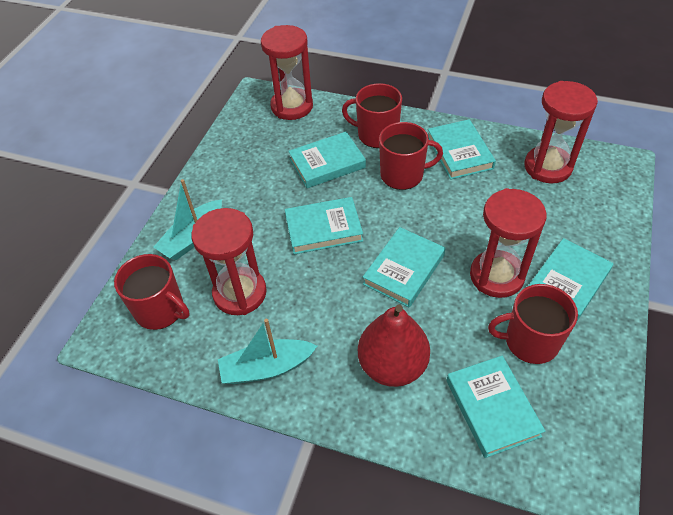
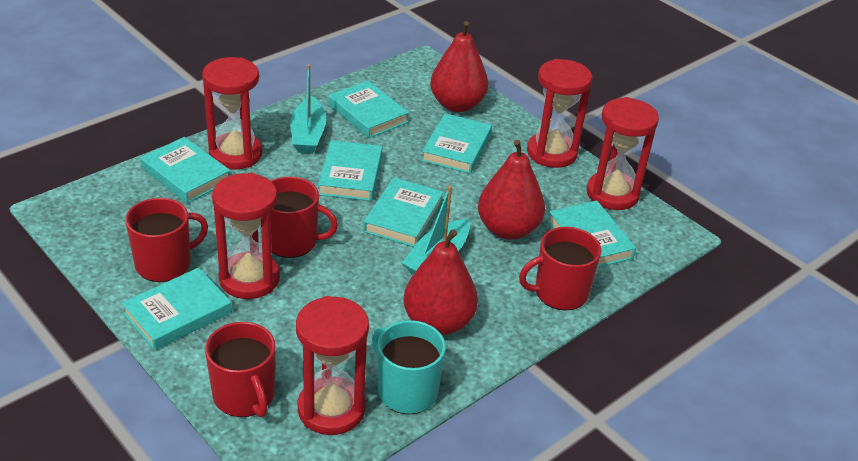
red hourglass: 4 -> 5
red pear: 1 -> 3
turquoise book: 6 -> 7
turquoise mug: 0 -> 1

